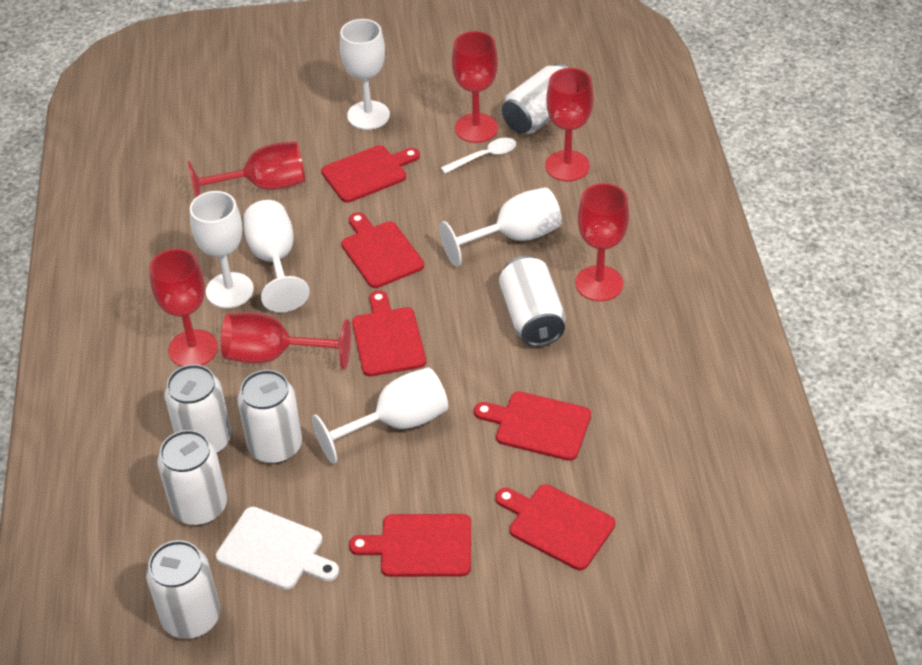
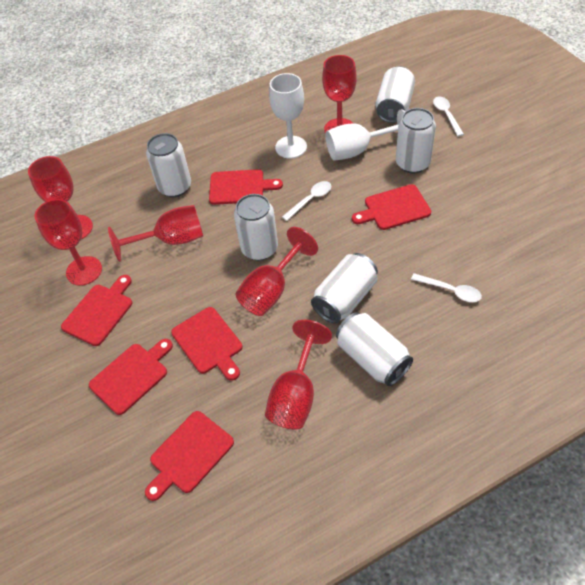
white cutting board: 1 -> 0
white goblet: 5 -> 2
white spoon: 1 -> 3

